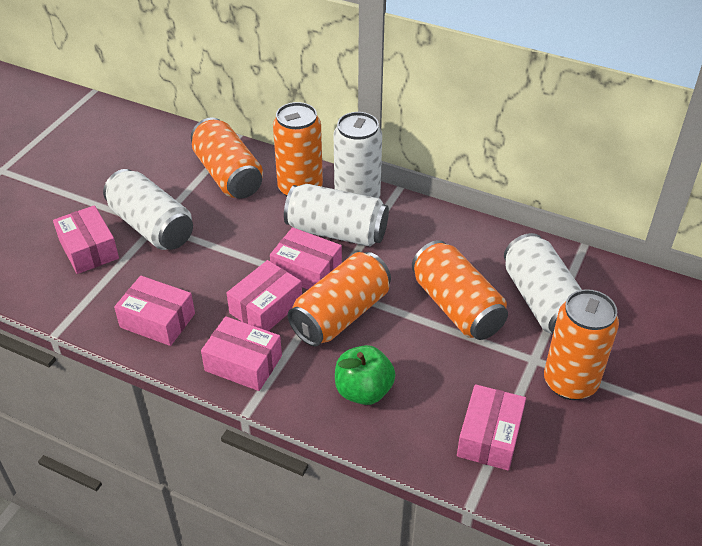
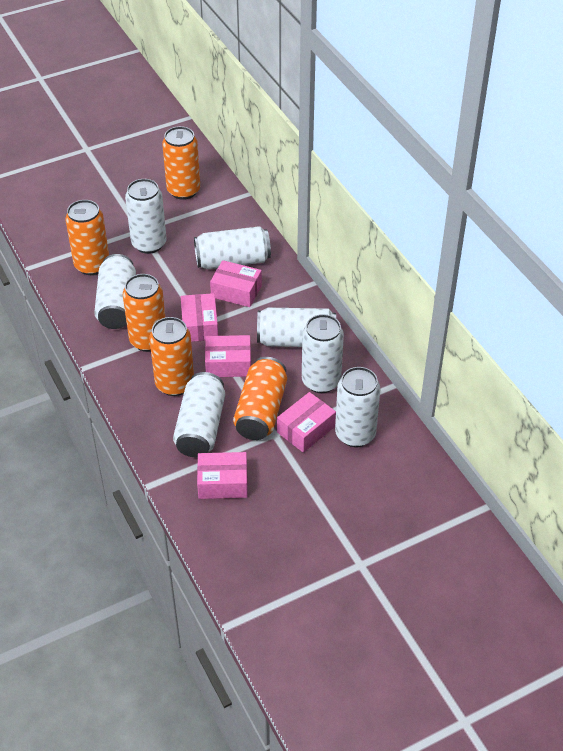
green apple: 1 -> 0
pink box: 6 -> 5
white can: 4 -> 7

